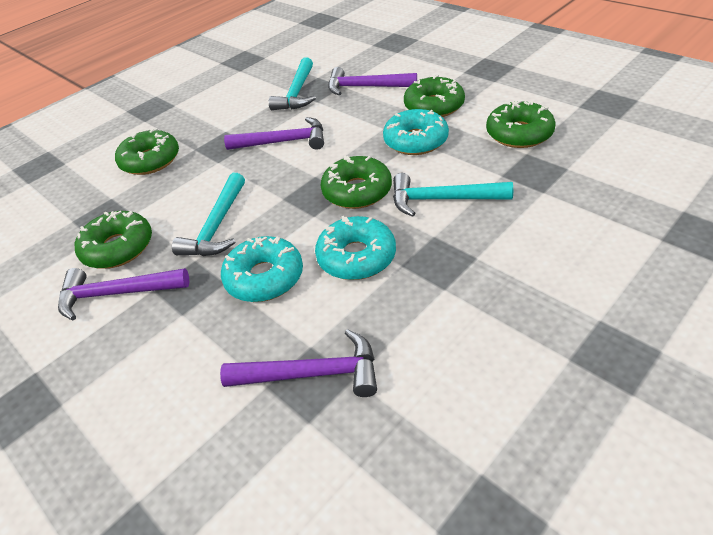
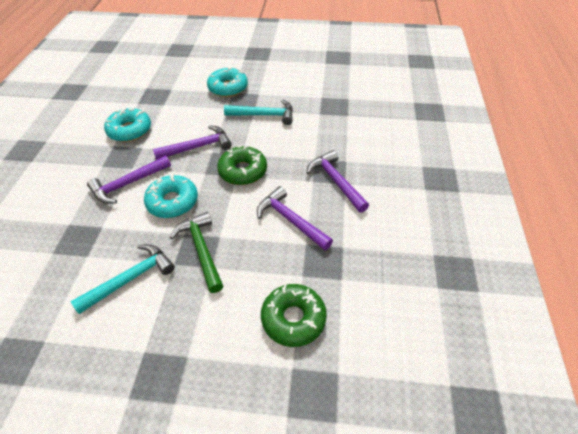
green donut: 5 -> 2
green hammer: 0 -> 1
turquoise hammer: 3 -> 2

